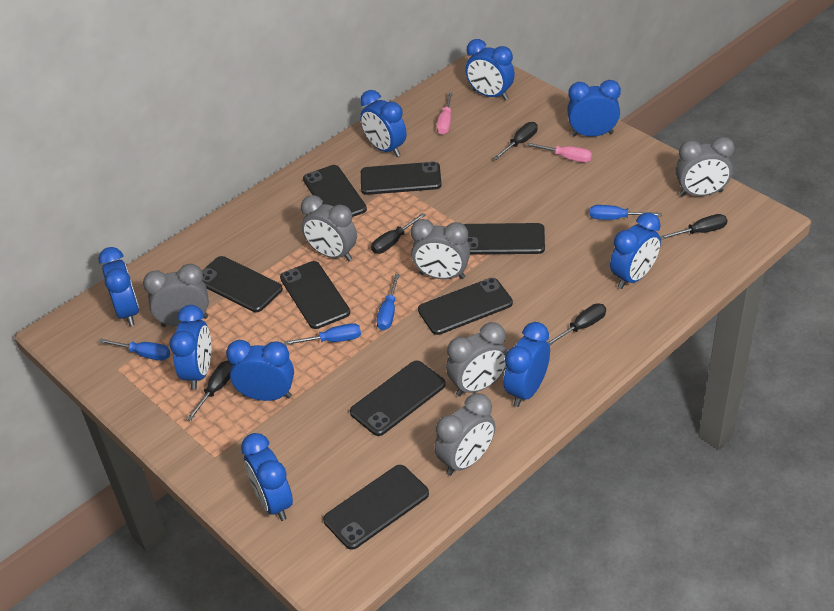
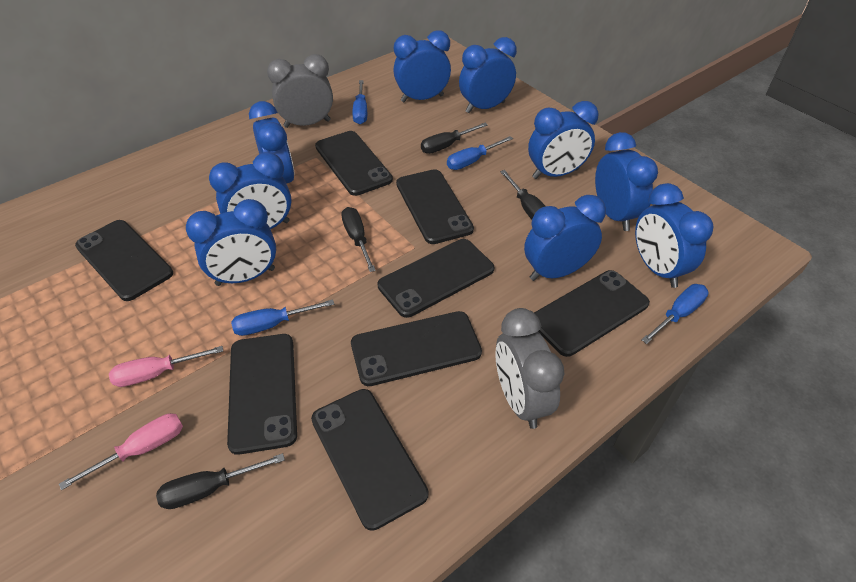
black screwdriver: 5 -> 4
grey clock: 6 -> 2

